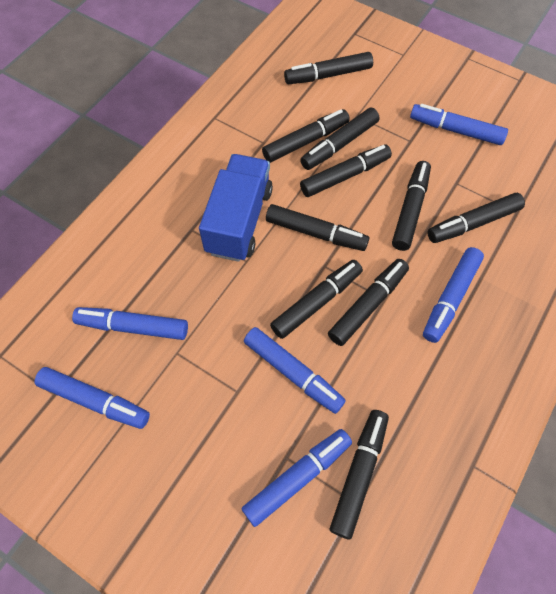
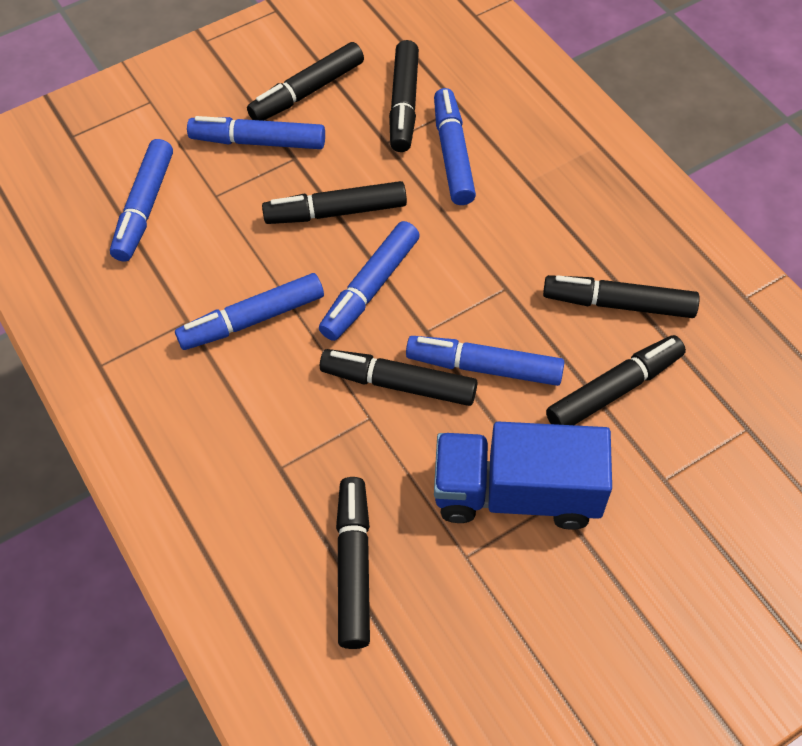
black marker: 10 -> 7

